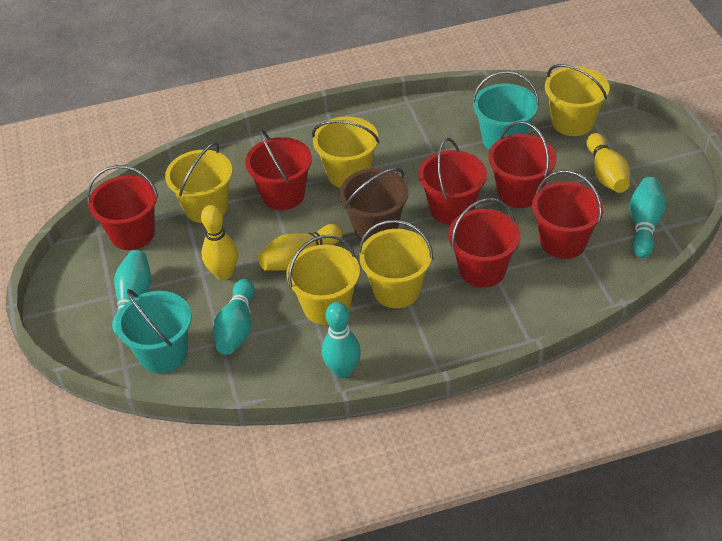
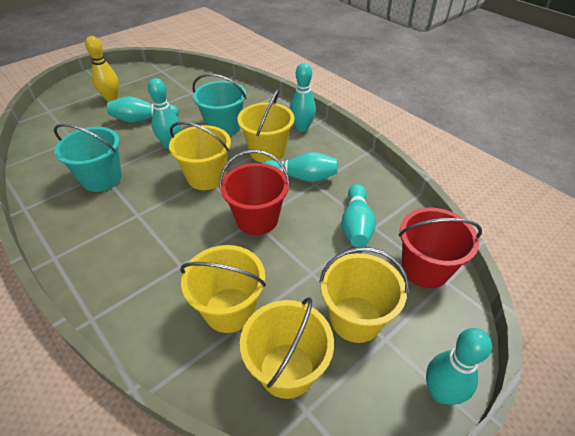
brown bucket: 1 -> 0
red bucket: 6 -> 2
turquoise bowling pin: 4 -> 6
yellow bowling pin: 3 -> 1

